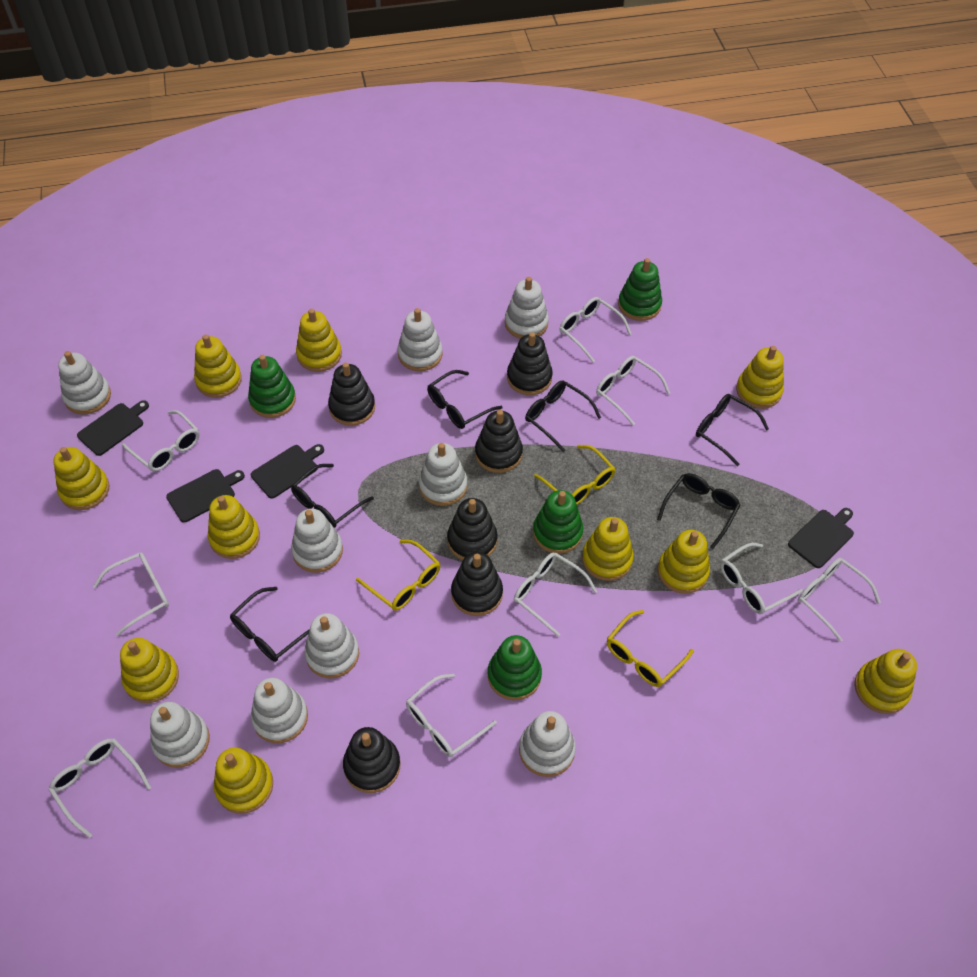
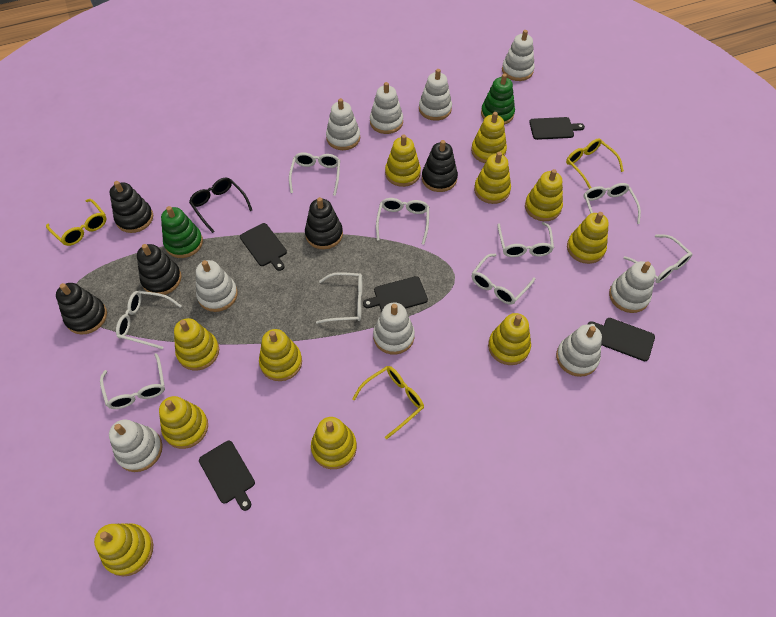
black cutting board: 4 -> 5
black glasses: 6 -> 1
black stacking toy: 6 -> 5
green stacking toy: 4 -> 2
yellow stacking toy: 10 -> 11

